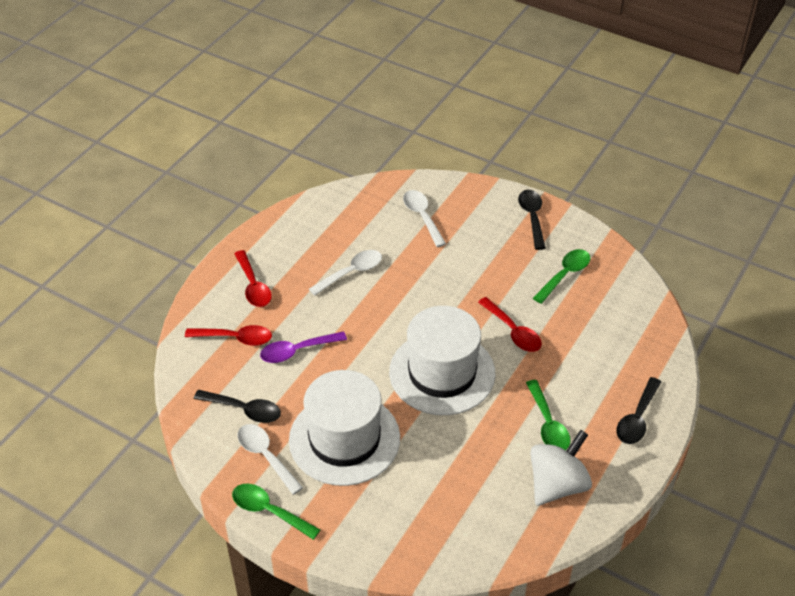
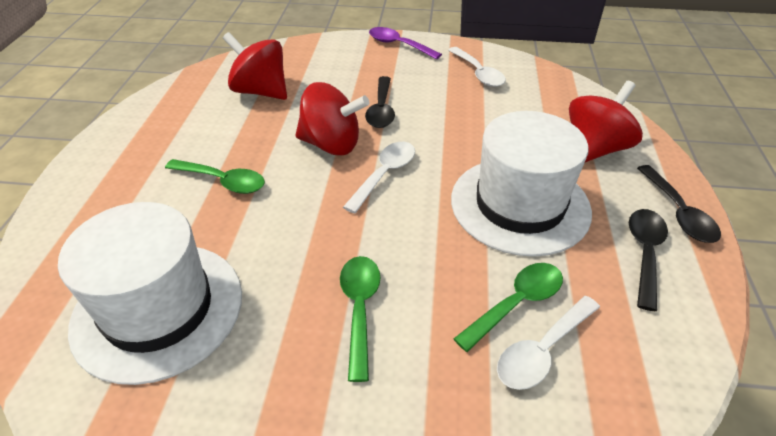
red spinning top: 0 -> 3
red spoon: 3 -> 0
white spinning top: 1 -> 0

